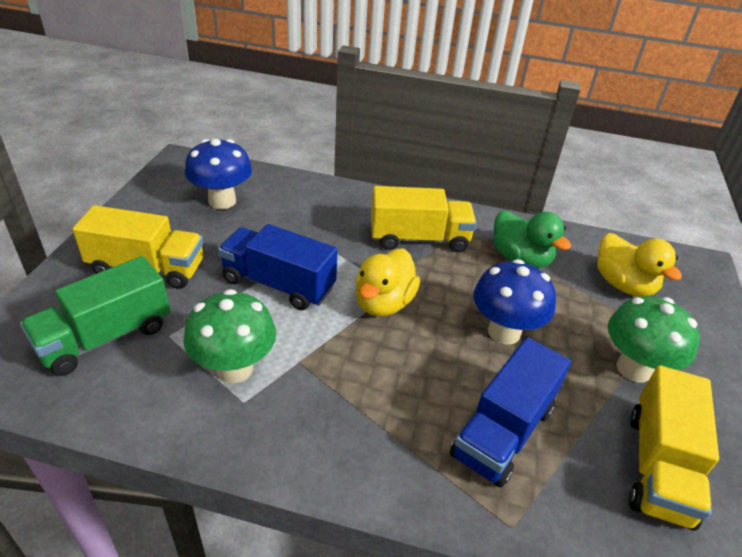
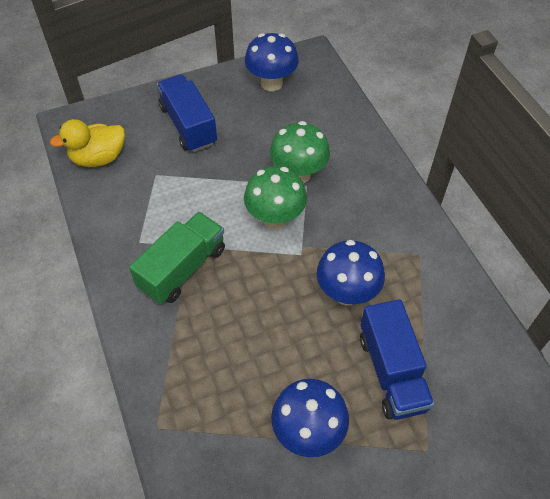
blue mushroom: 2 -> 3
green duck: 1 -> 0
yellow duck: 2 -> 1
yellow truck: 3 -> 0

